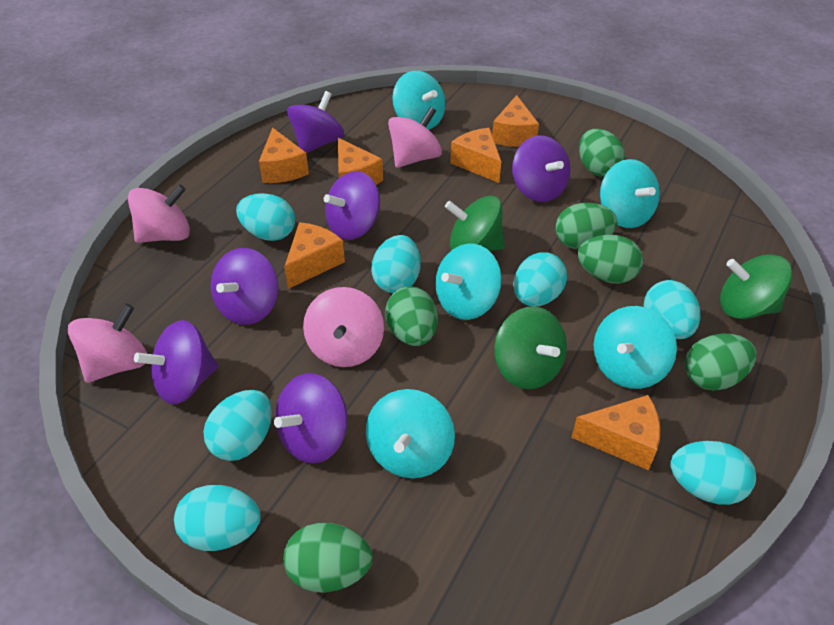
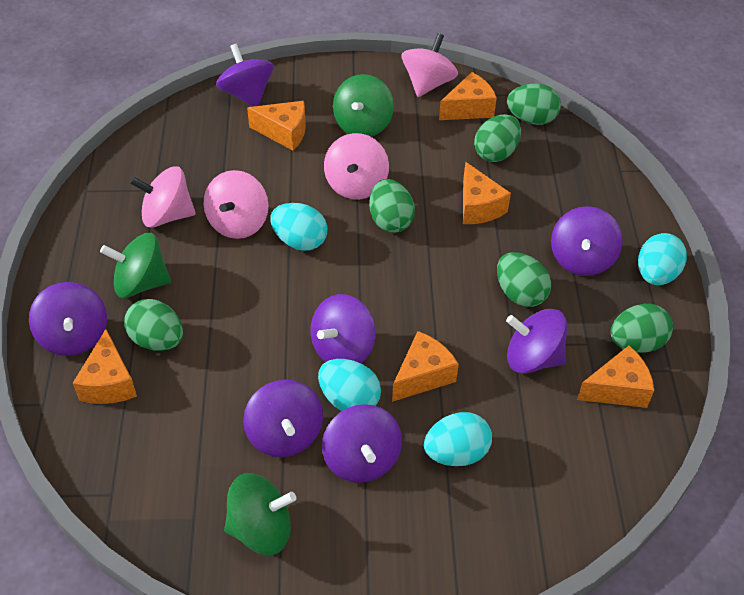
purple spinning top: 6 -> 7
turquoise egg: 7 -> 4
turquoise spinning top: 5 -> 0

